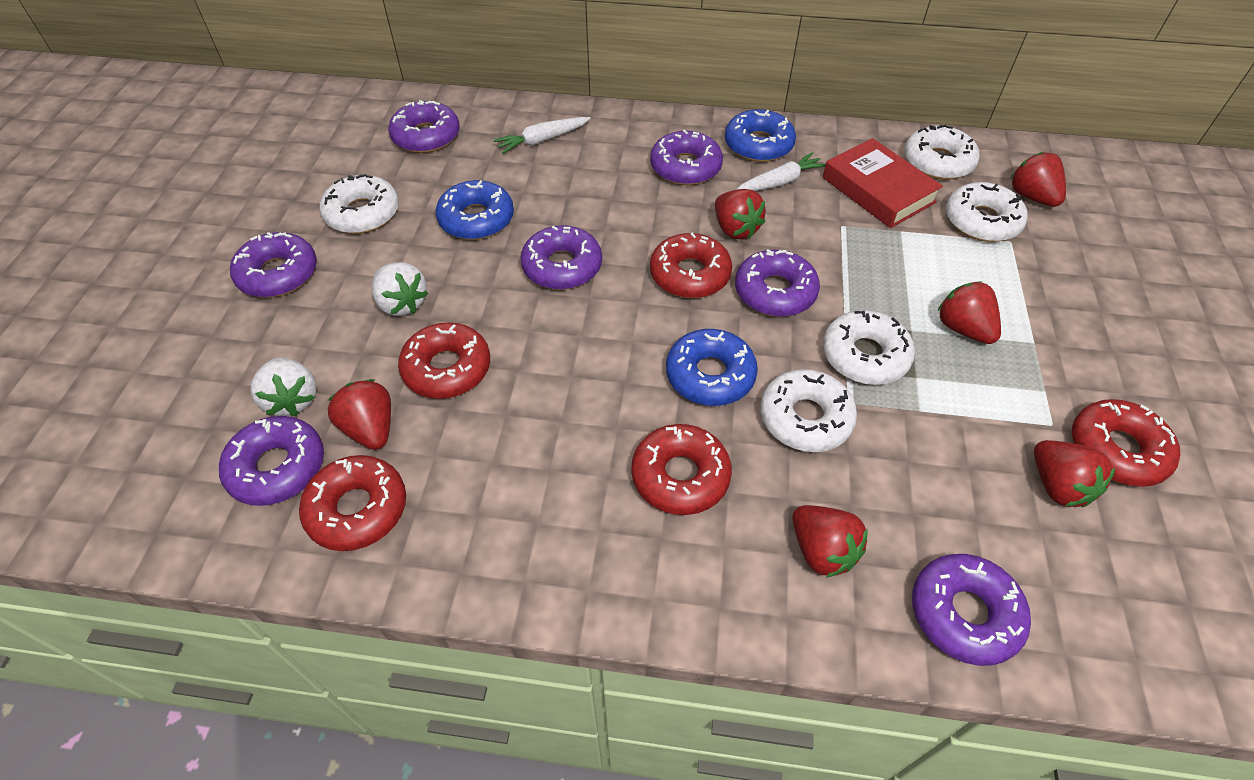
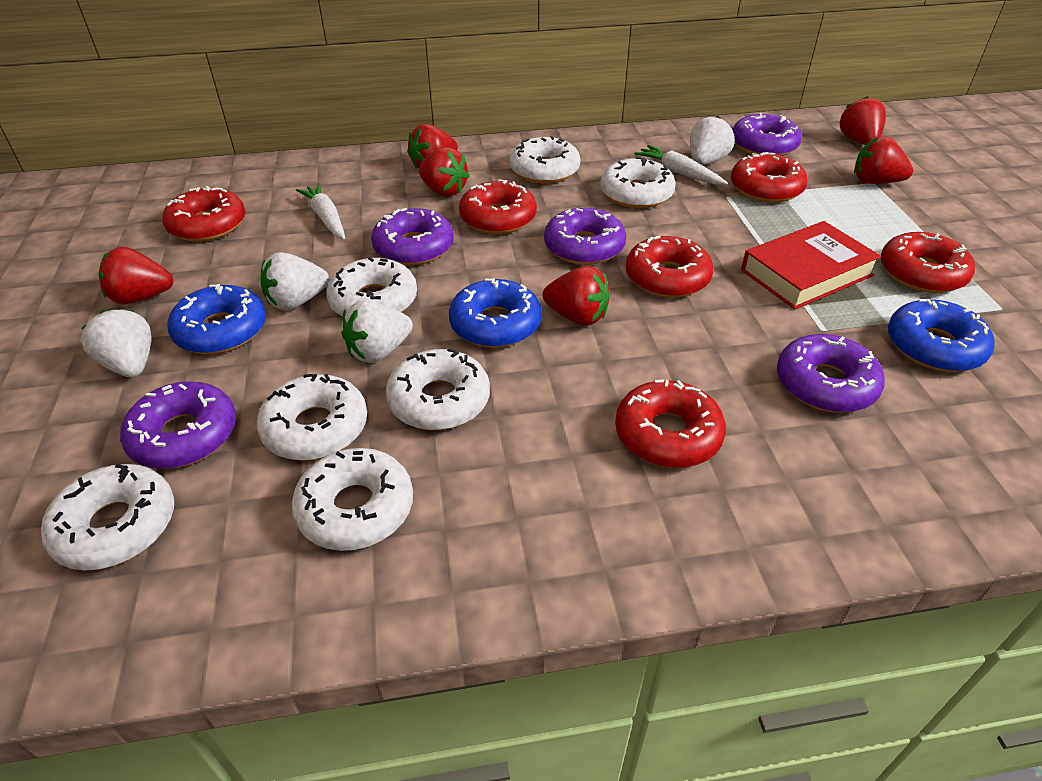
purple donut: 7 -> 5
red donut: 5 -> 6
white donut: 5 -> 7
white strawberry: 2 -> 4

